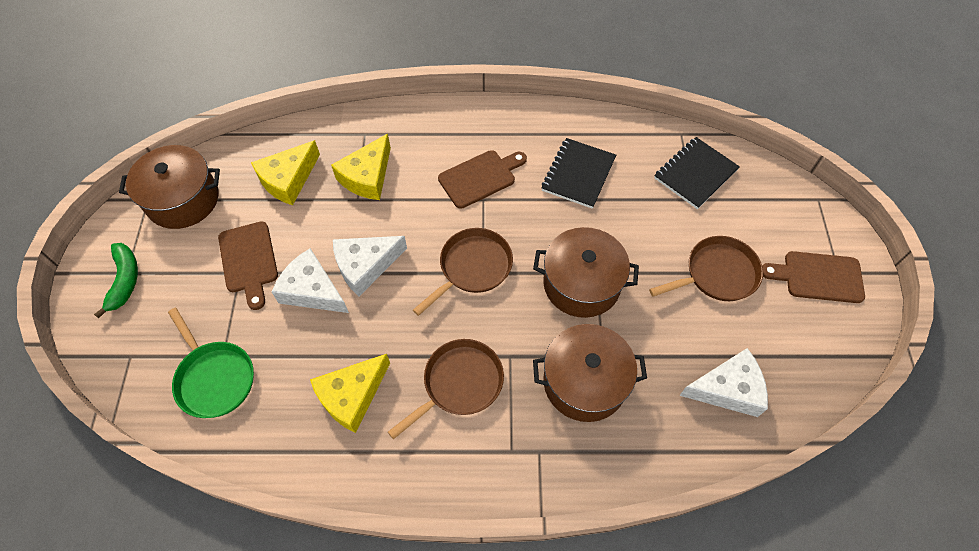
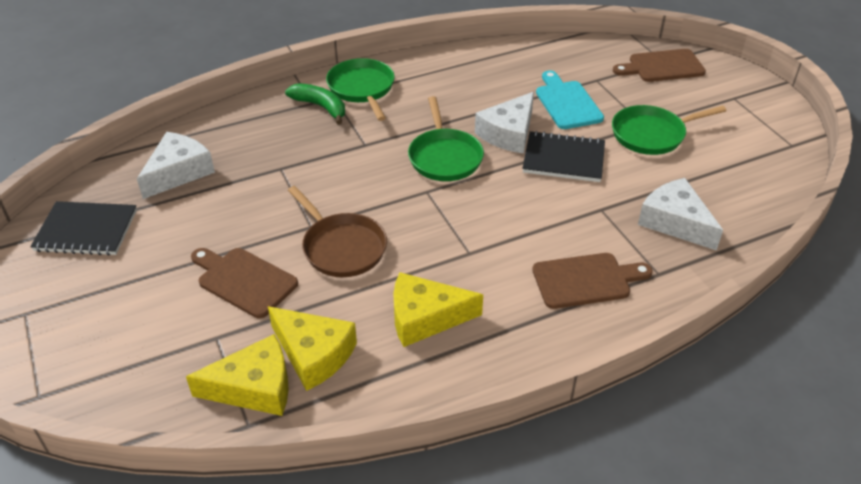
brown pan: 3 -> 1
brown pot: 3 -> 0
green pan: 1 -> 3
turquoise cutting board: 0 -> 1

